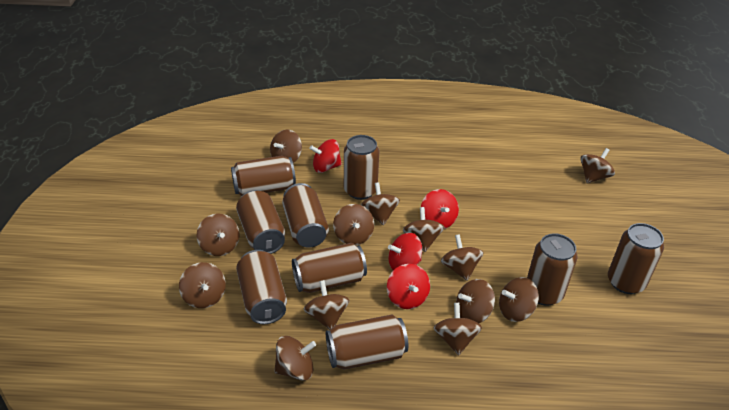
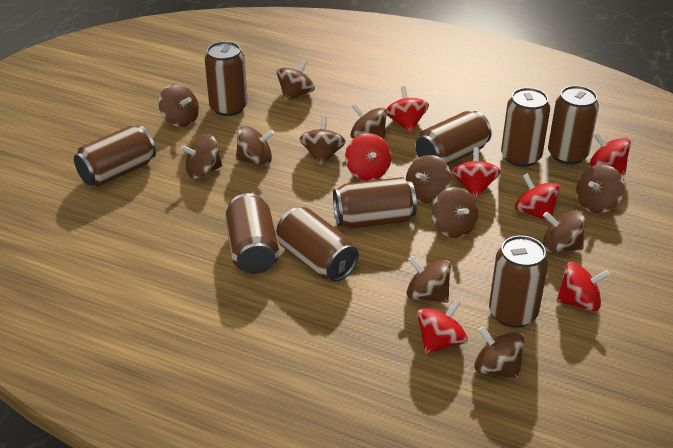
brown spinning top: 13 -> 12
red spinning top: 4 -> 7

